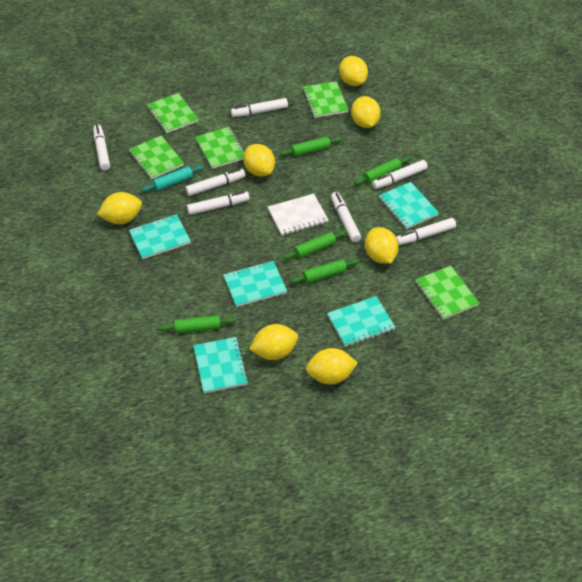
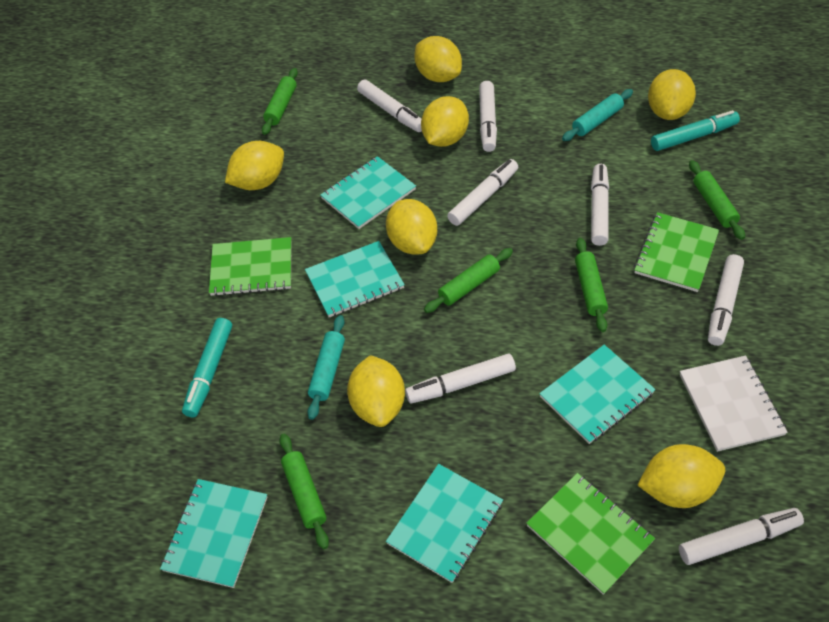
green notebook: 5 -> 3
turquoise marker: 0 -> 2
turquoise rolling pin: 1 -> 2

